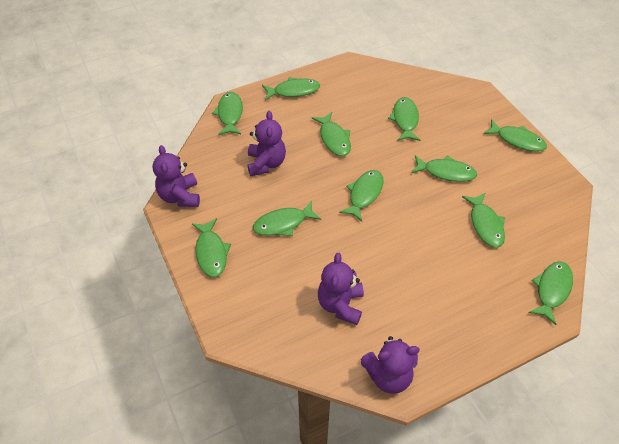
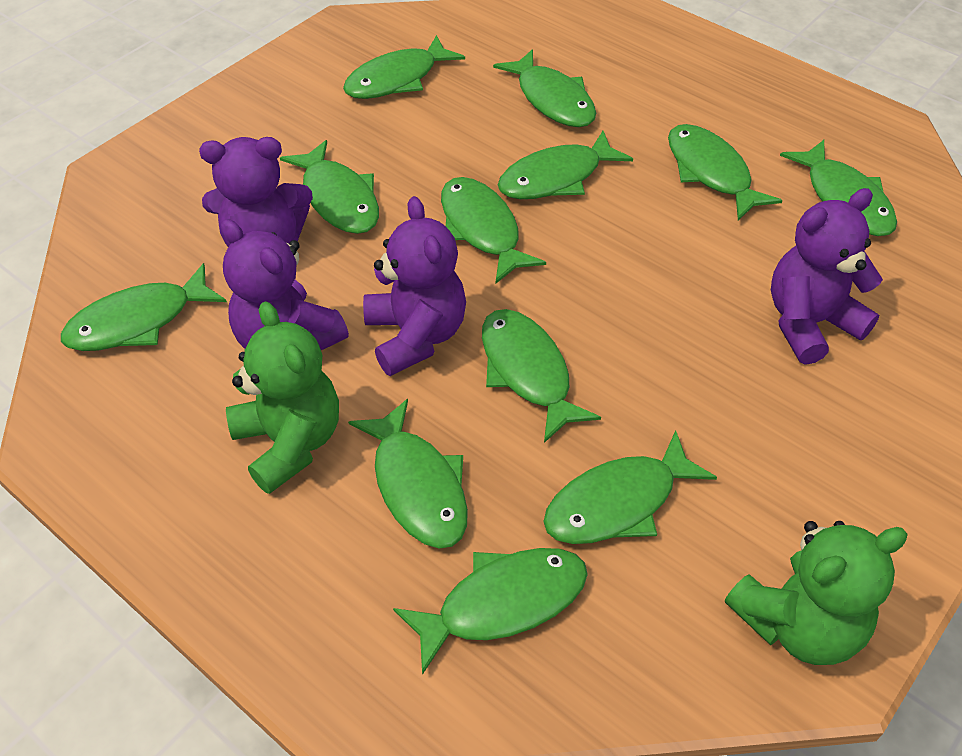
green fish: 11 -> 12
green teddy bear: 0 -> 2

